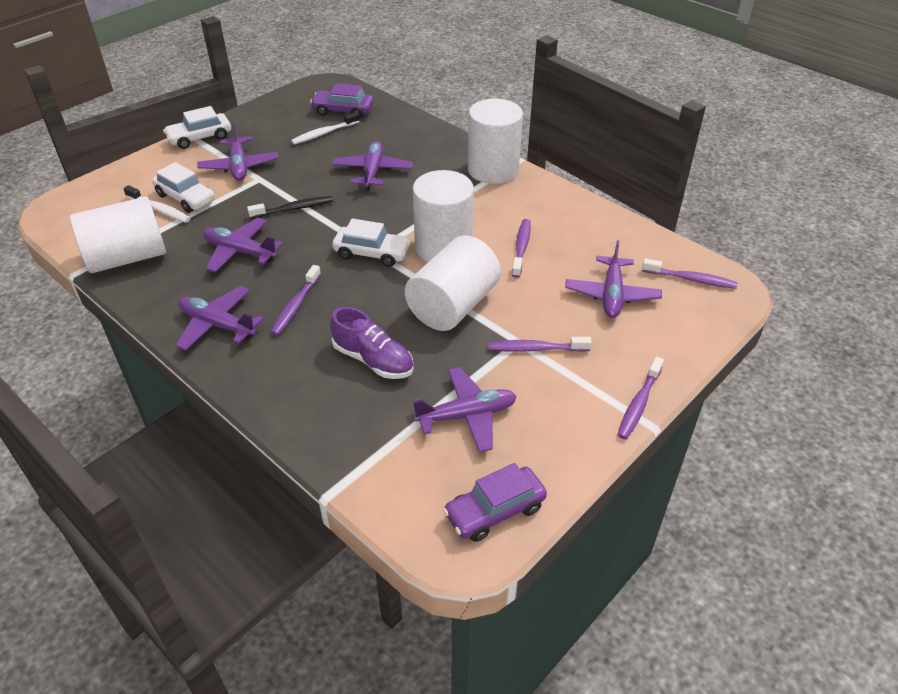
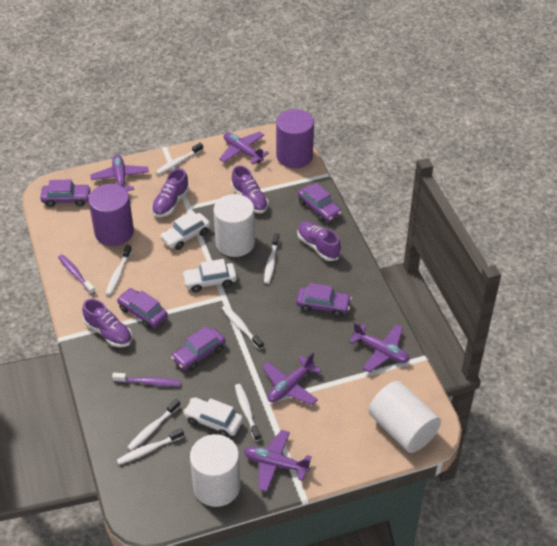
black toothbrush: 1 -> 0
purple car: 2 -> 5
purple cylinder: 0 -> 2
purple plane: 6 -> 5
purple shoe: 1 -> 4
purple toothbrush: 5 -> 2
white cylinder: 4 -> 3
white toothbrush: 2 -> 7

